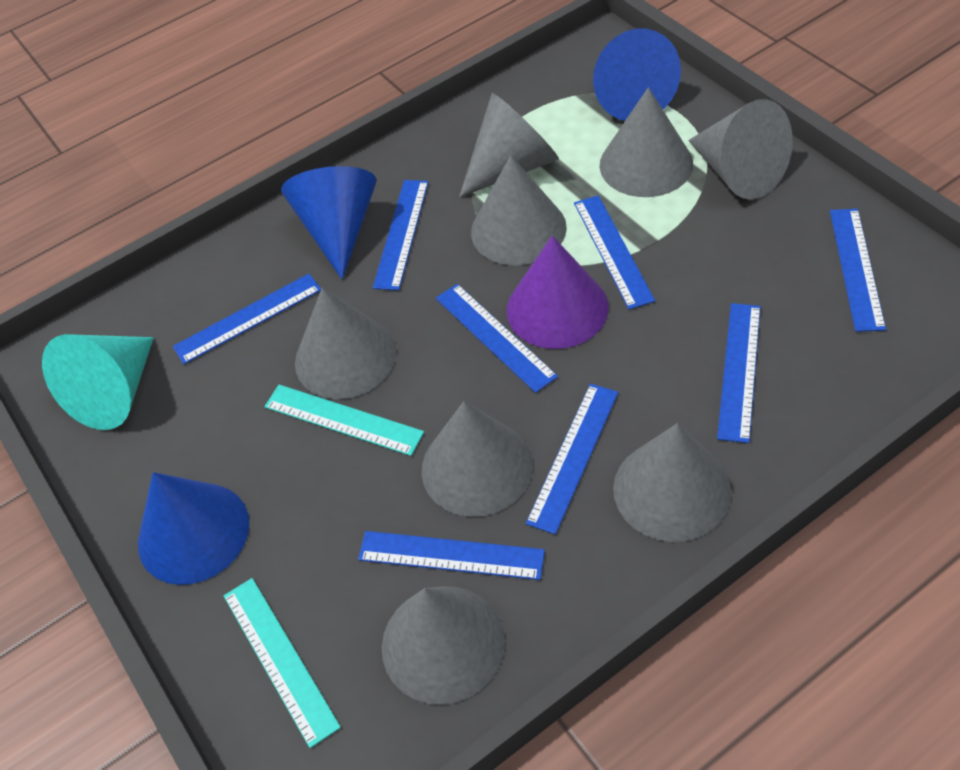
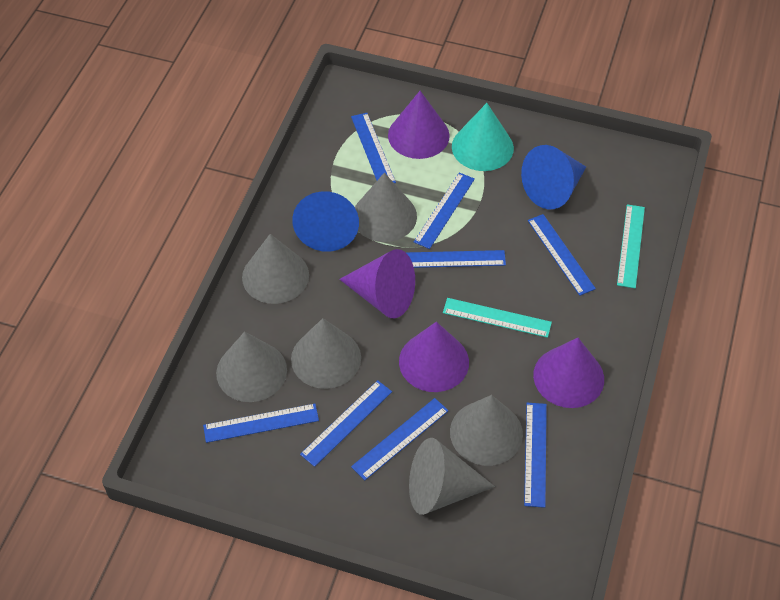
blue cone: 3 -> 2
grey cone: 8 -> 6
purple cone: 1 -> 4

